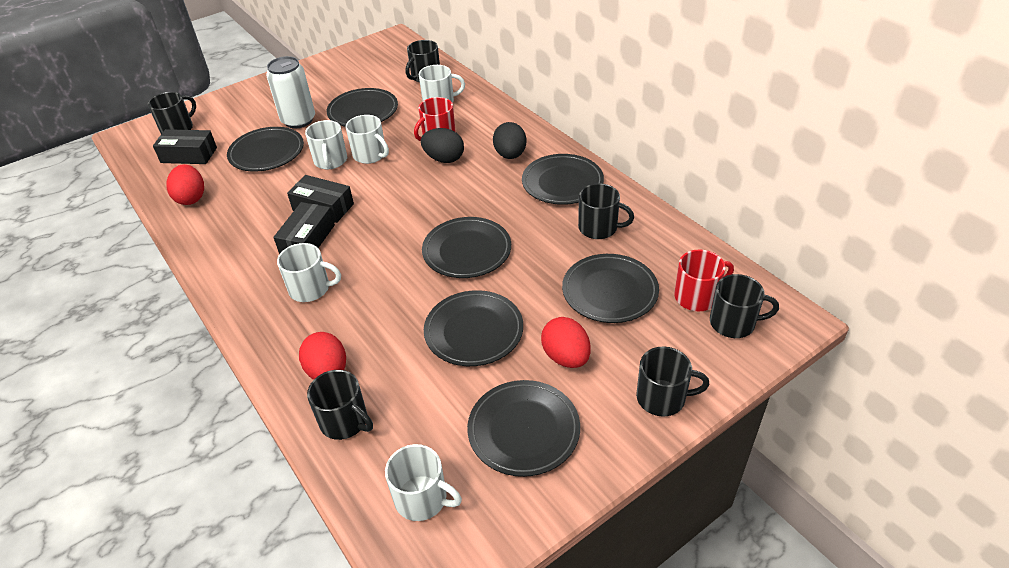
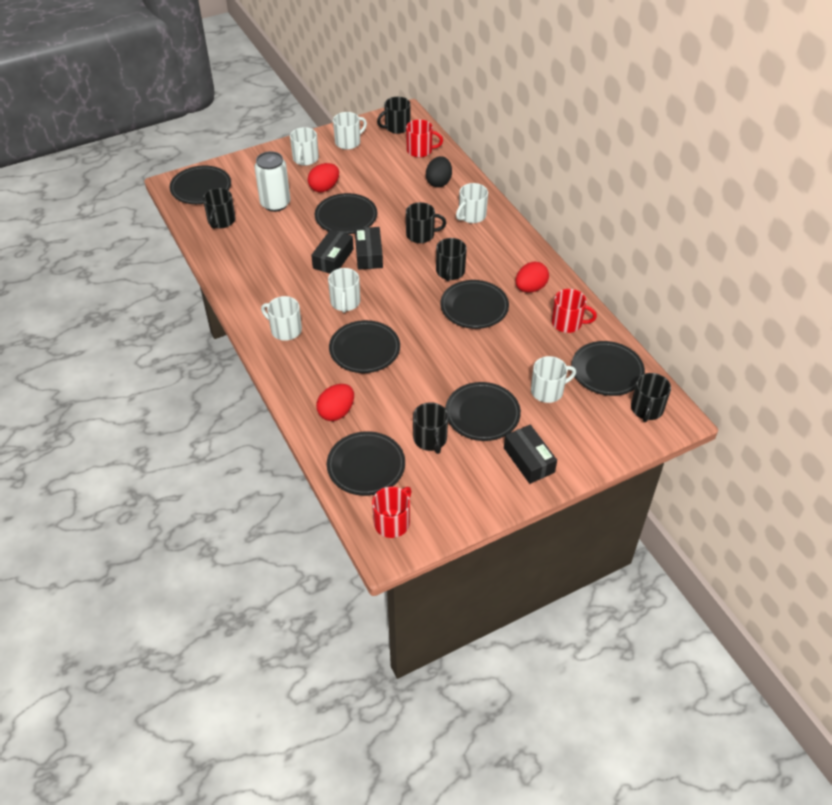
black egg: 2 -> 1
red mug: 2 -> 3
white mug: 5 -> 6

